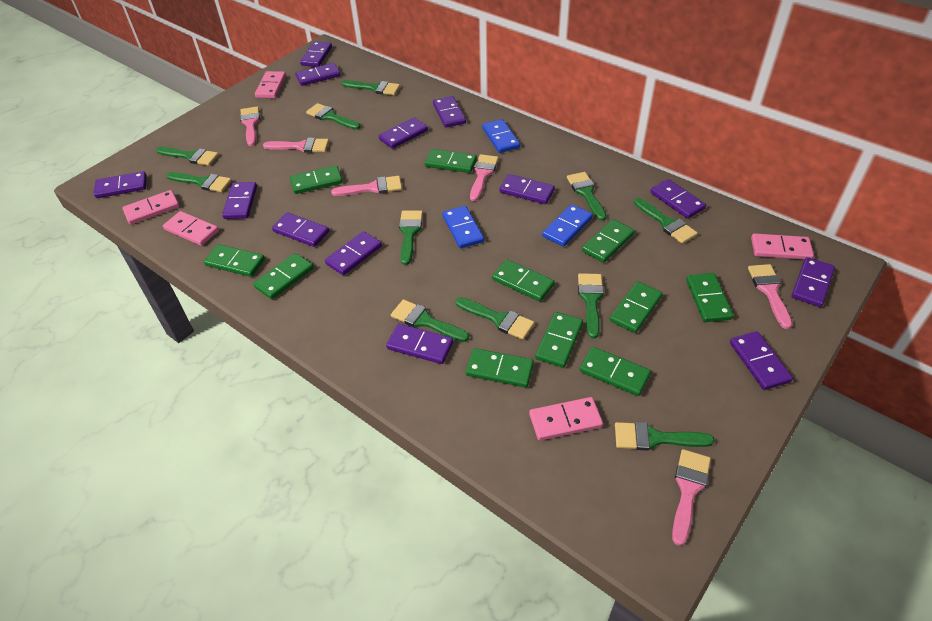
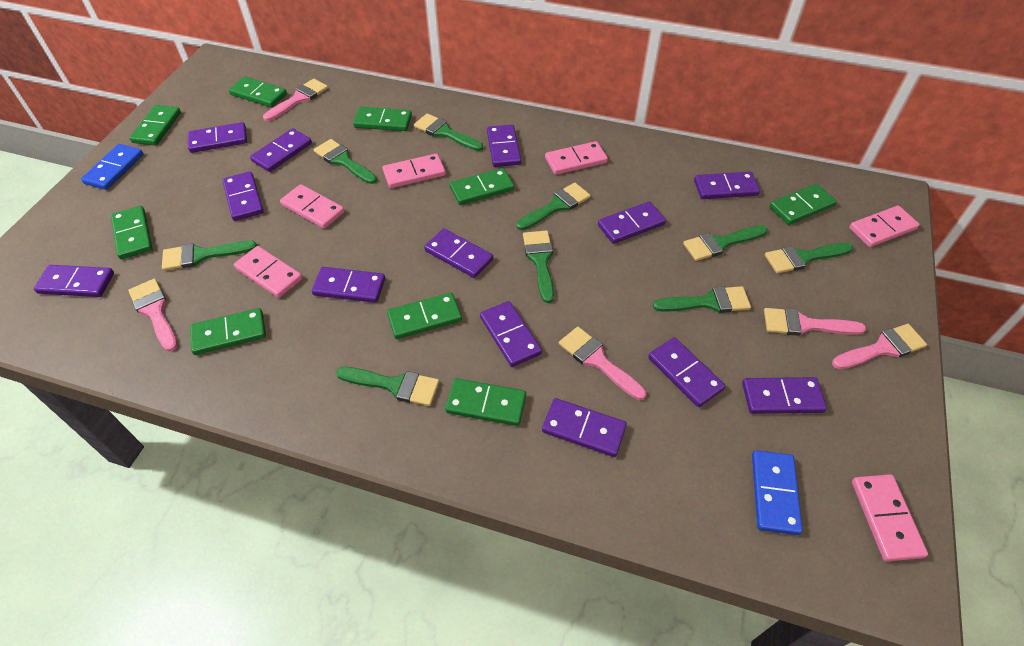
blue domino: 3 -> 2
green brush: 11 -> 9
green domino: 11 -> 9
pink brush: 6 -> 5
pink domino: 5 -> 6

